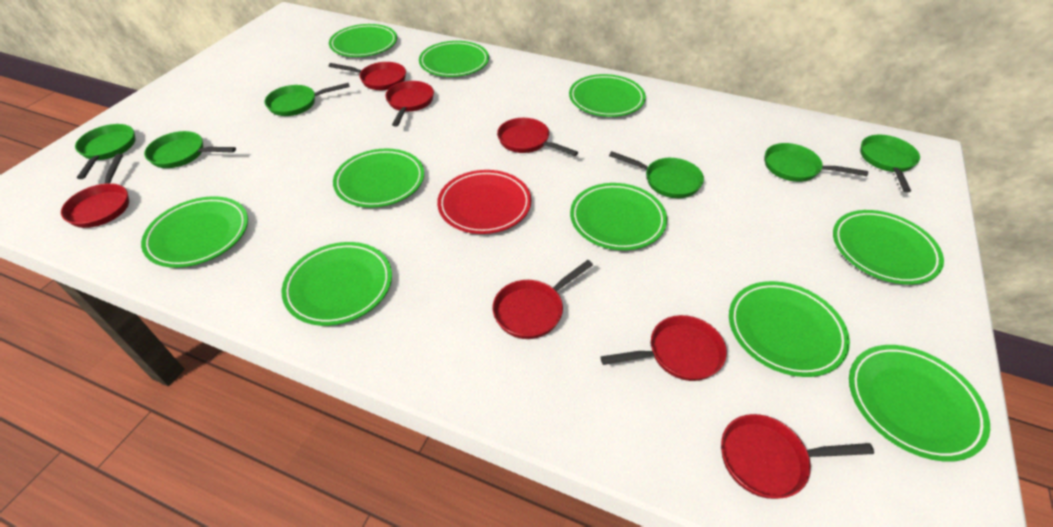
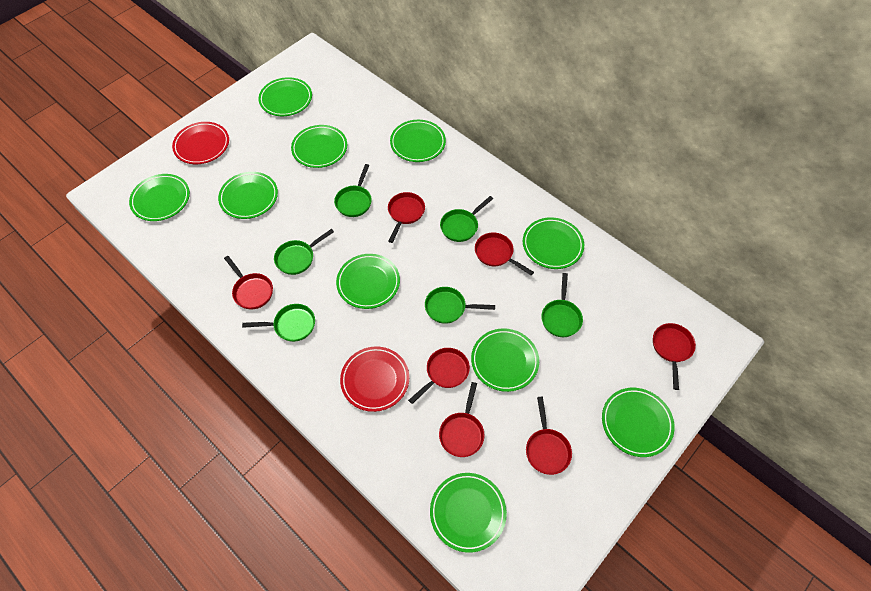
red plate: 1 -> 2

